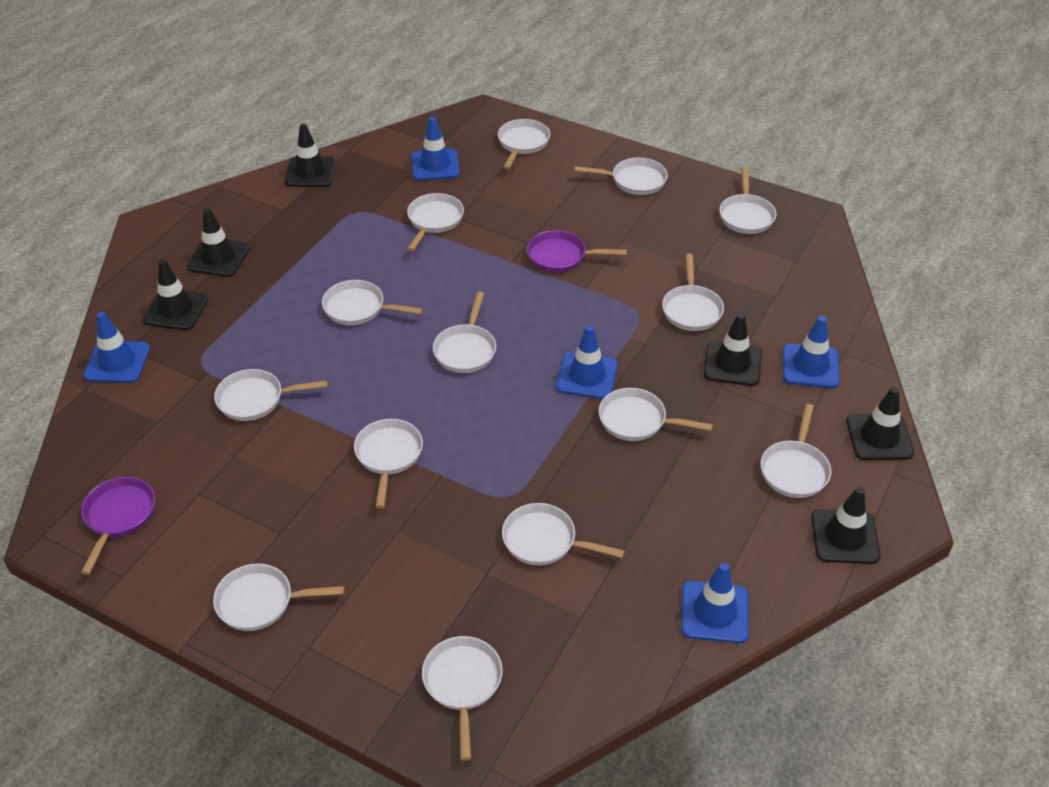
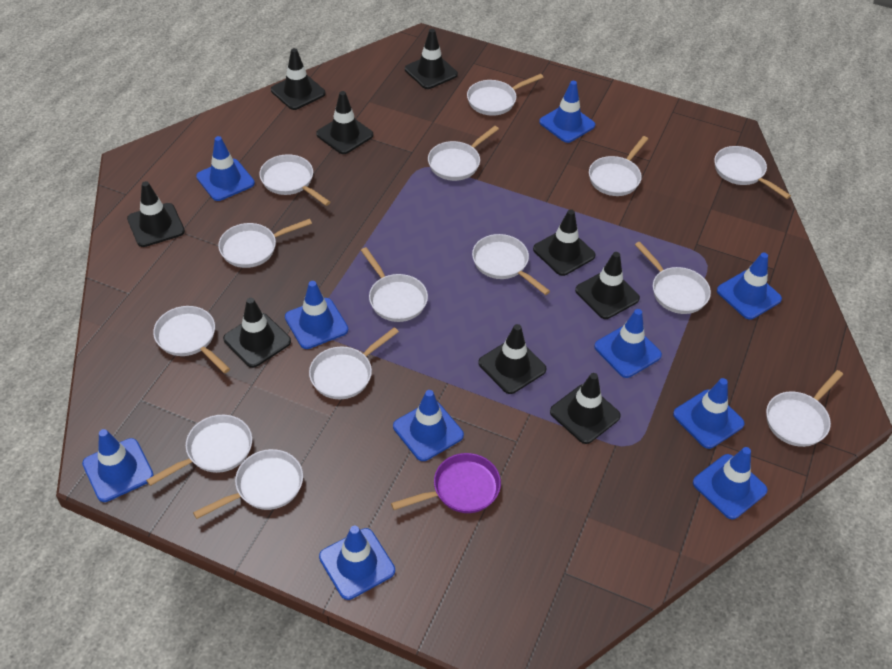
black traffic cone: 6 -> 9
blue traffic cone: 5 -> 10
purple pan: 2 -> 1

